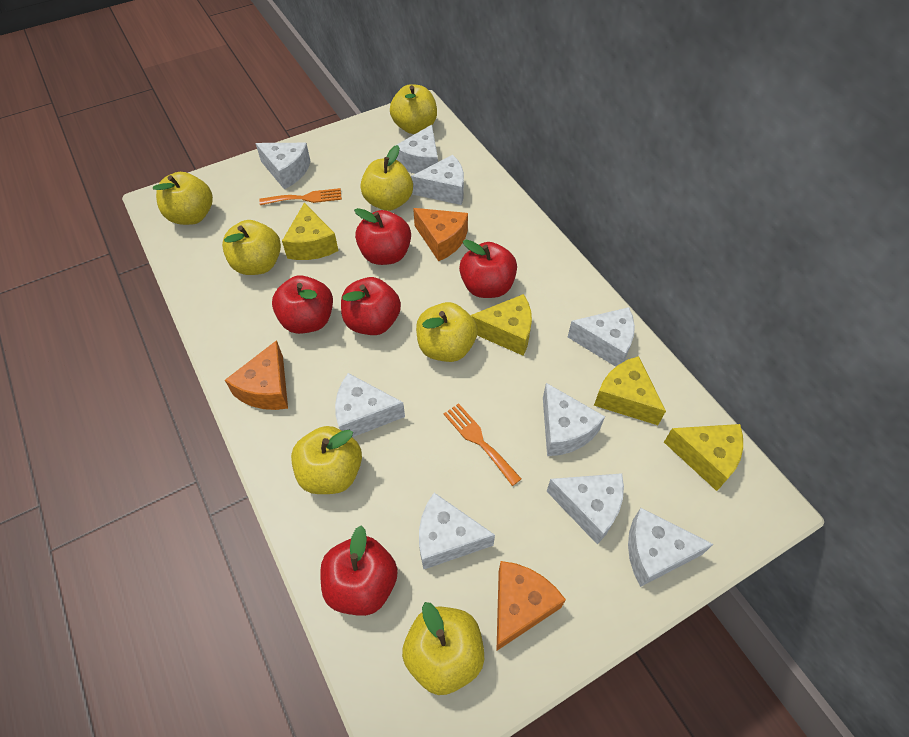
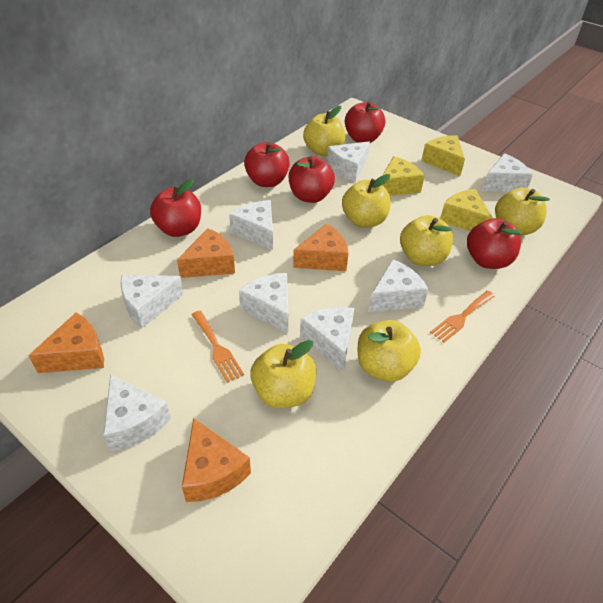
orange cheese: 3 -> 4
white cheese: 9 -> 8
yellow apple: 7 -> 6
yellow cheese: 4 -> 3

